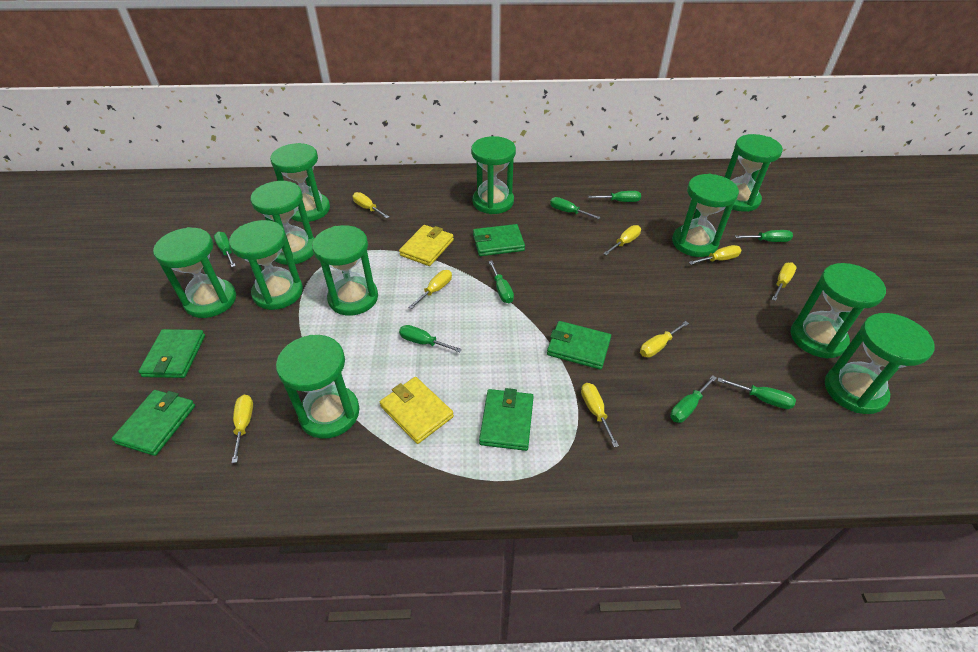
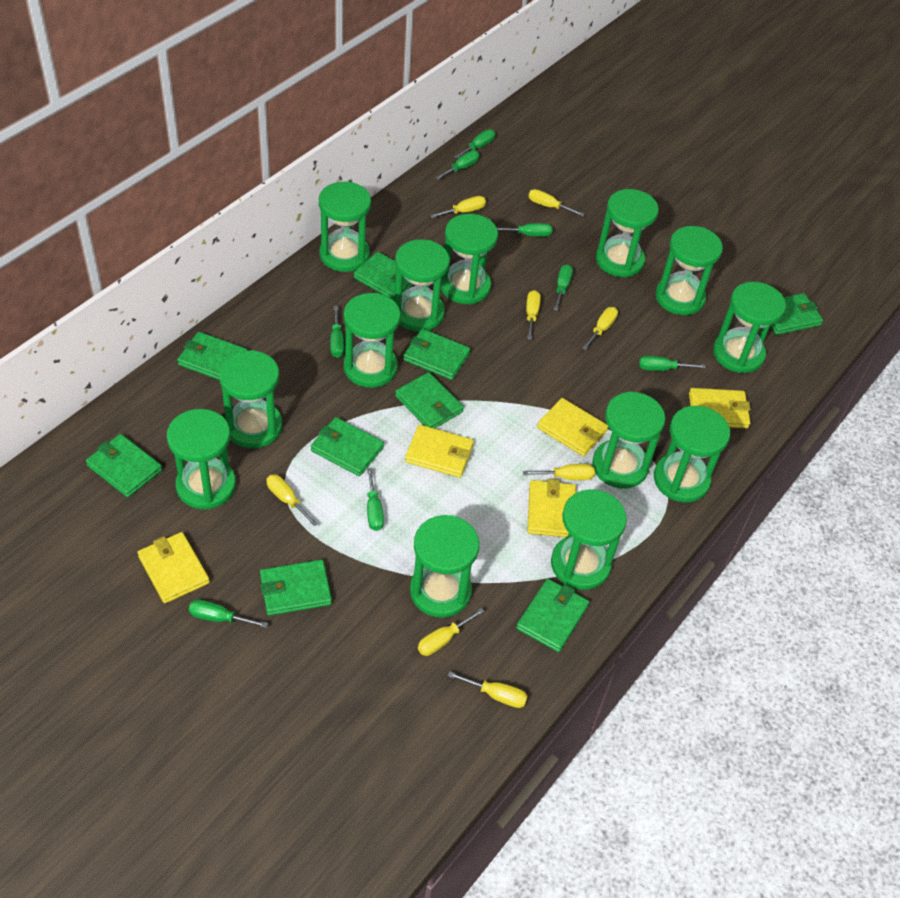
green hourglass: 11 -> 13
green wallet: 5 -> 9
yellow wallet: 2 -> 5

